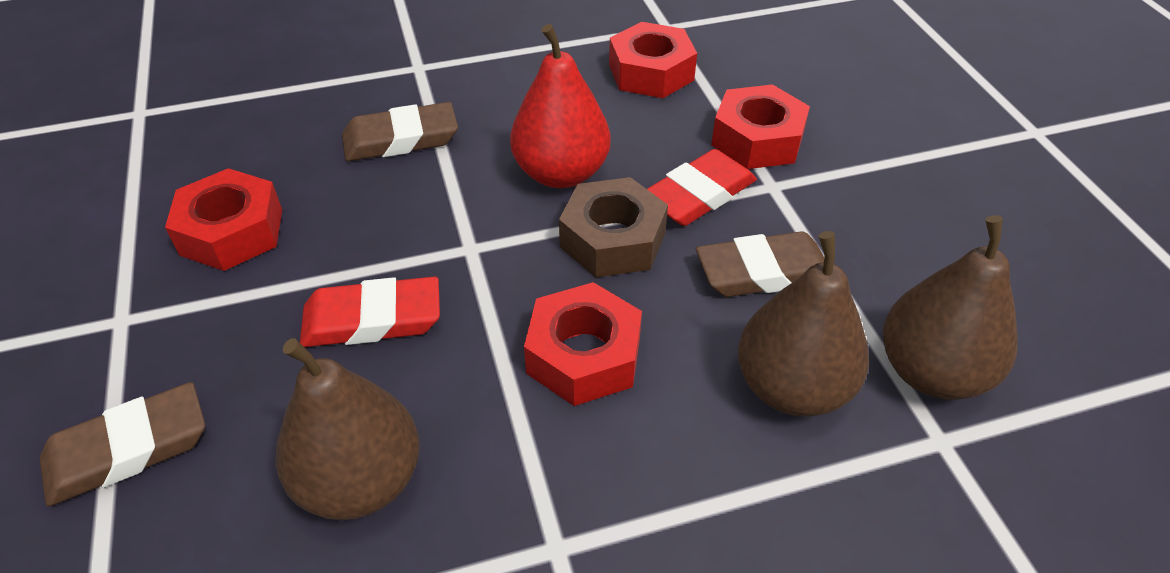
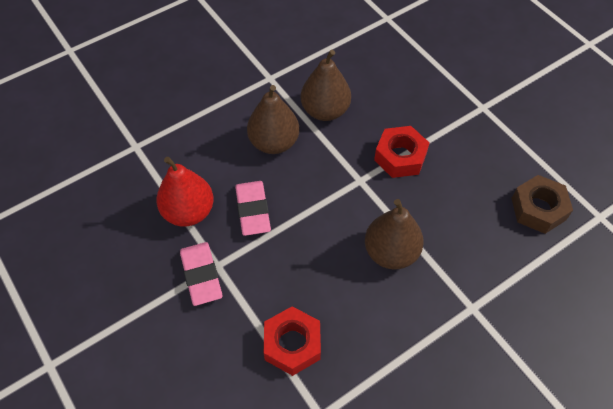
brown eraser: 3 -> 0
pink eraser: 0 -> 2
red eraser: 2 -> 0
red nut: 4 -> 2

